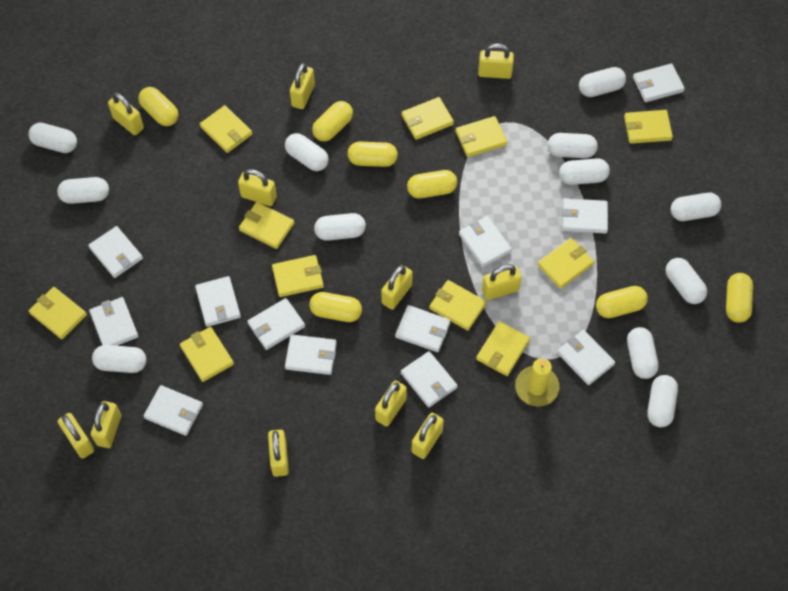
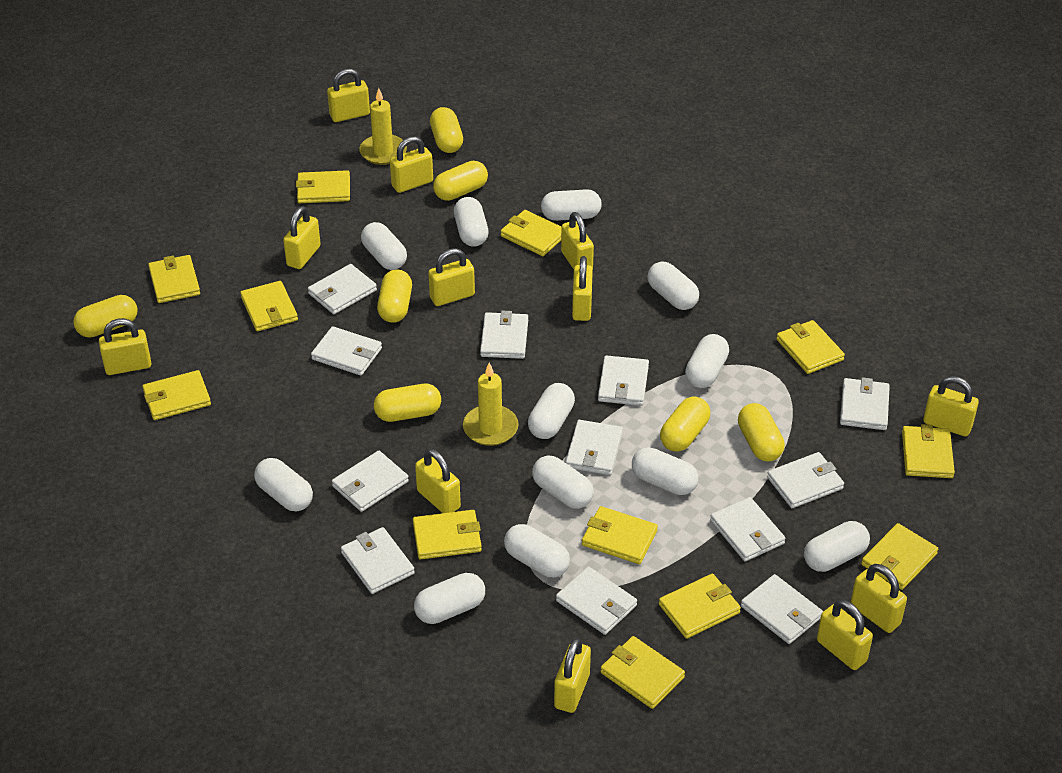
yellow candle: 1 -> 2
yellow padlock: 11 -> 12
yellow wallet: 11 -> 12

